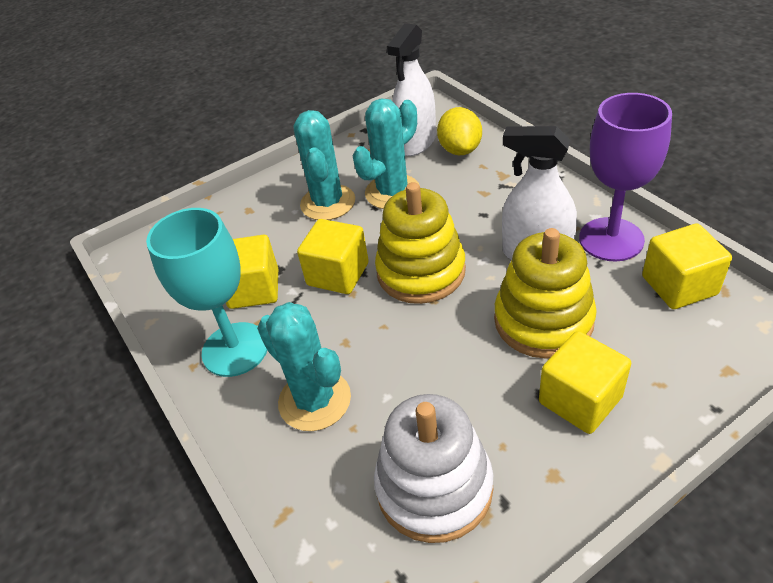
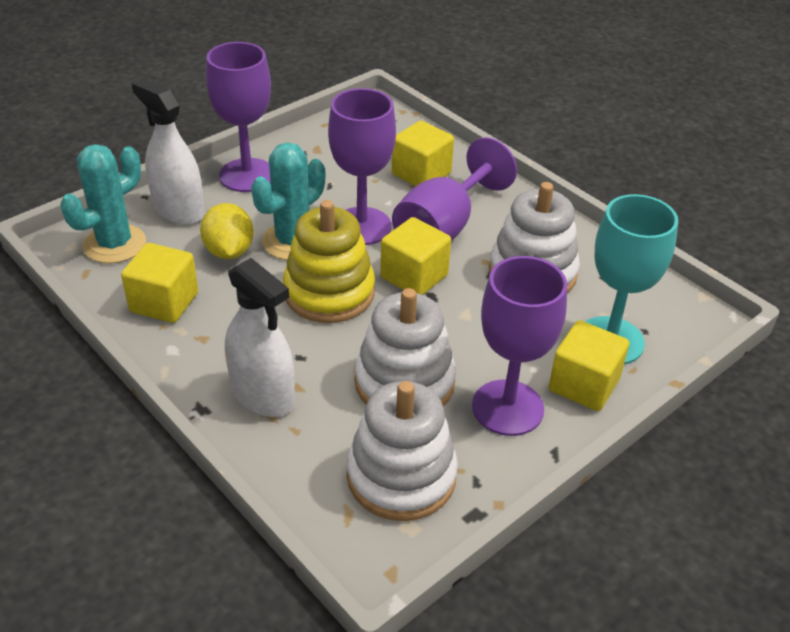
purple goblet: 1 -> 4
turquoise cactus: 3 -> 2
white stacking toy: 1 -> 3
yellow stacking toy: 2 -> 1

